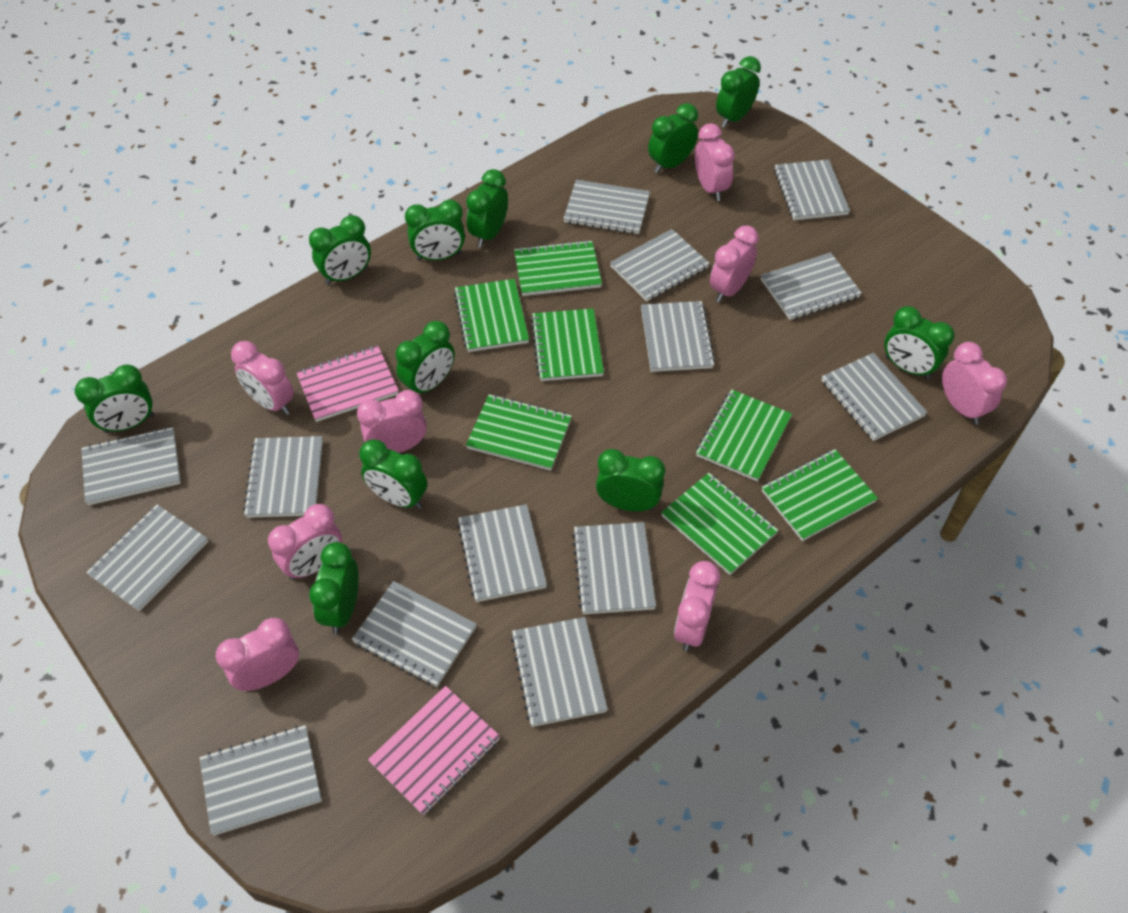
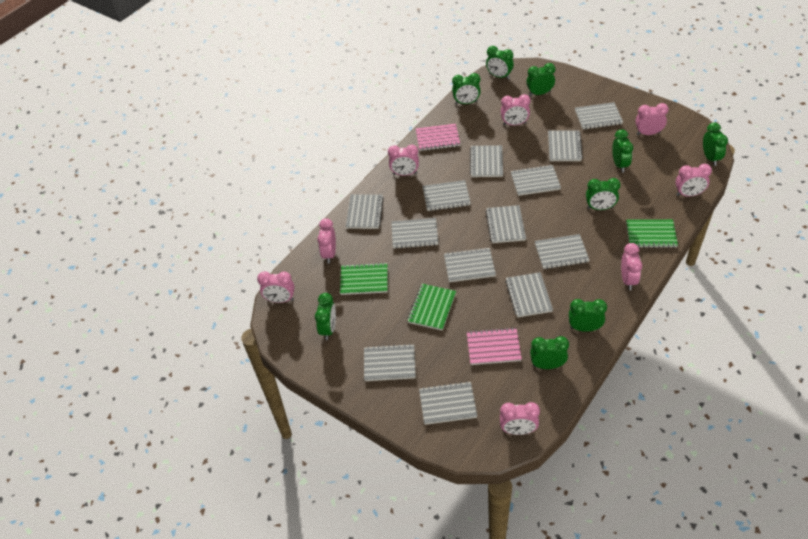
green clock: 11 -> 9
green notebook: 7 -> 3
grey notebook: 14 -> 13

